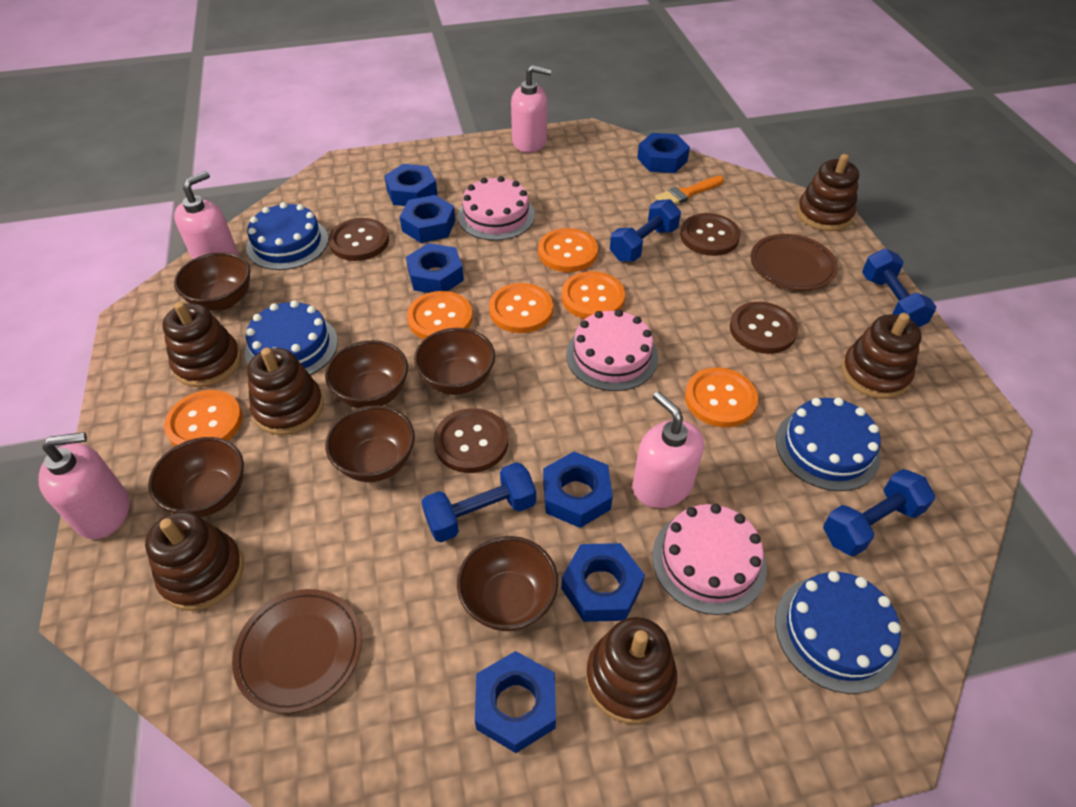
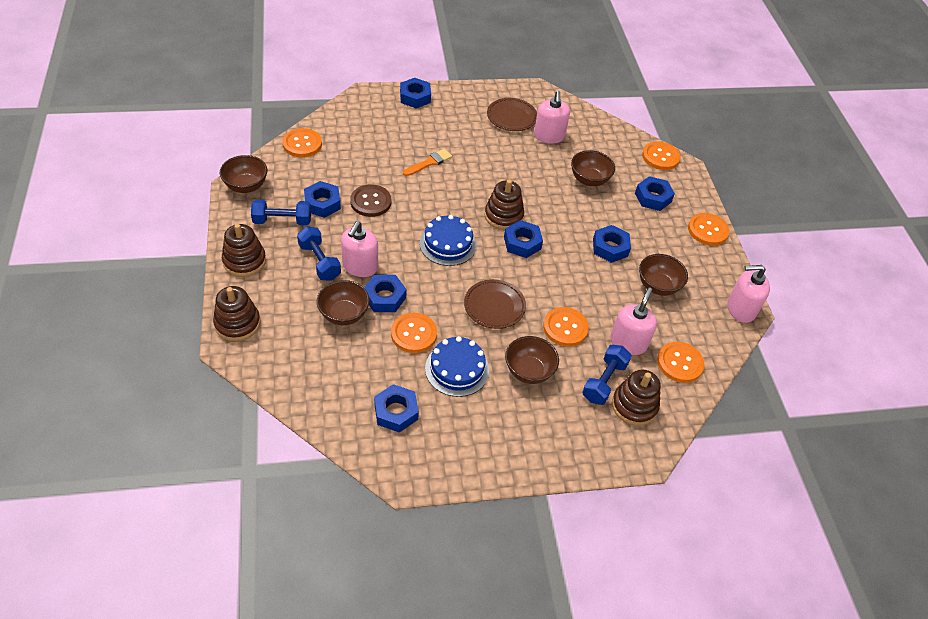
blue cake: 4 -> 2
blue dumbbell: 4 -> 3
brown bowl: 6 -> 5
brown button: 4 -> 1
brown stacking toy: 6 -> 4
pink cake: 3 -> 0

